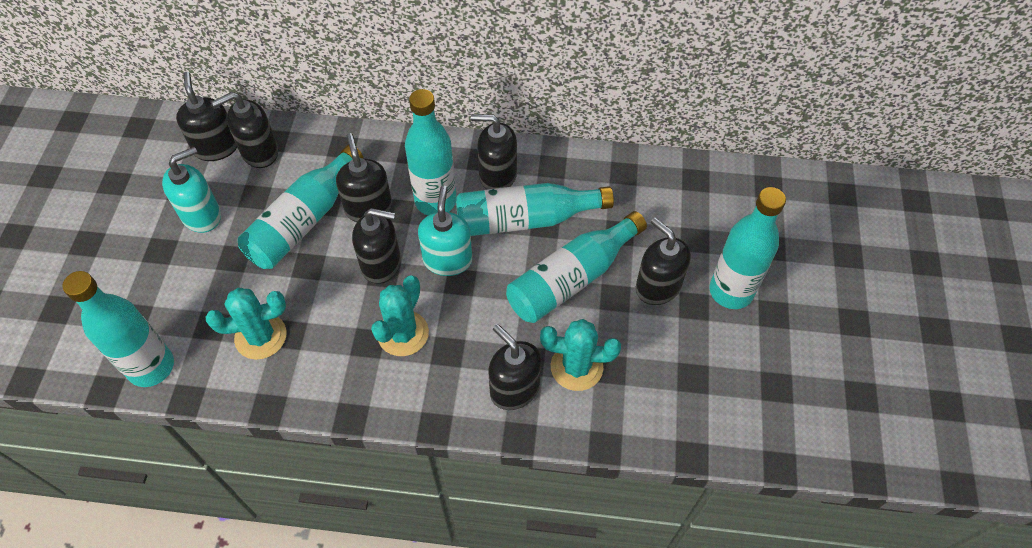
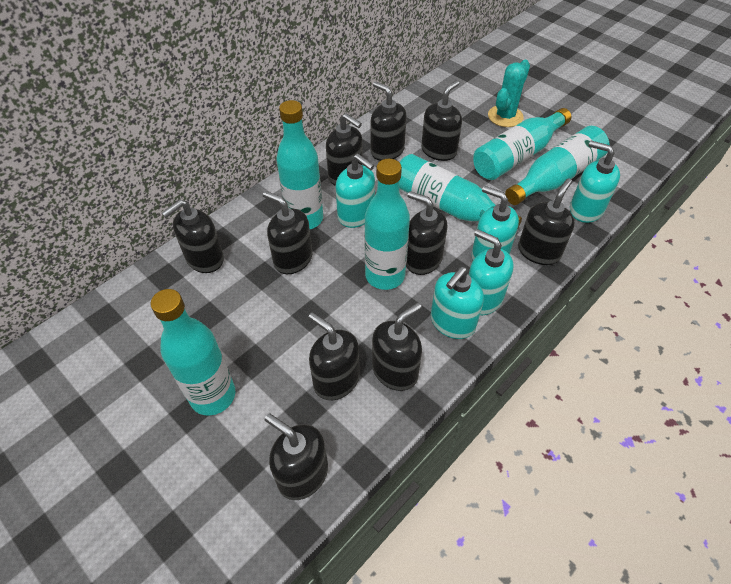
black soap dispenser: 7 -> 10
turquoise cactus: 3 -> 1
turquoise soap dispenser: 2 -> 5

